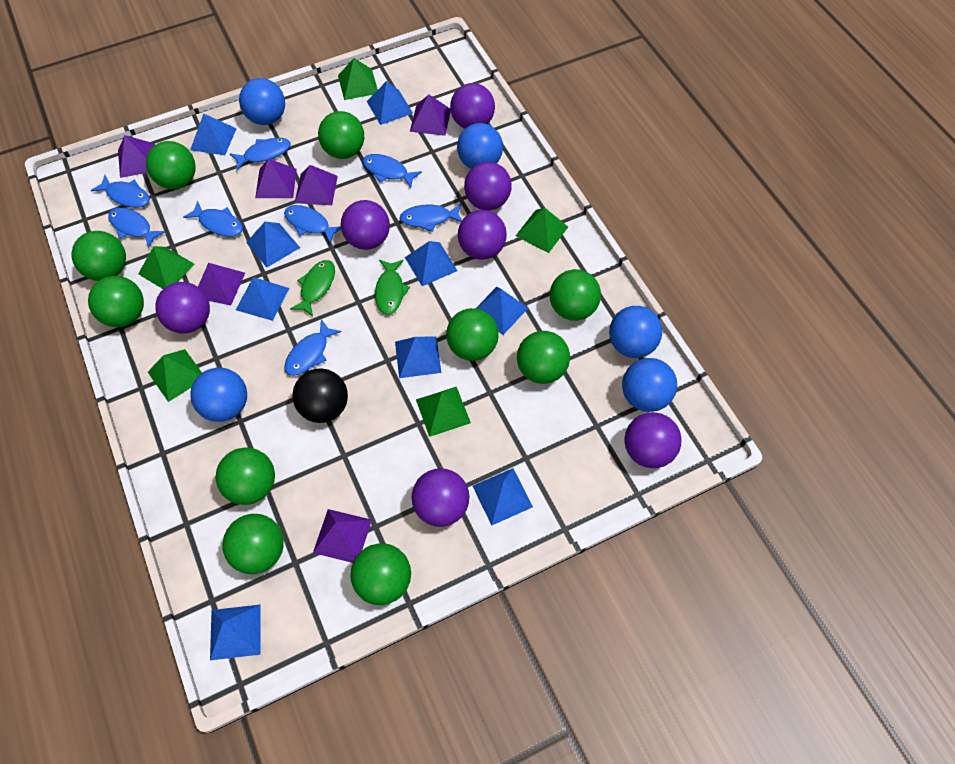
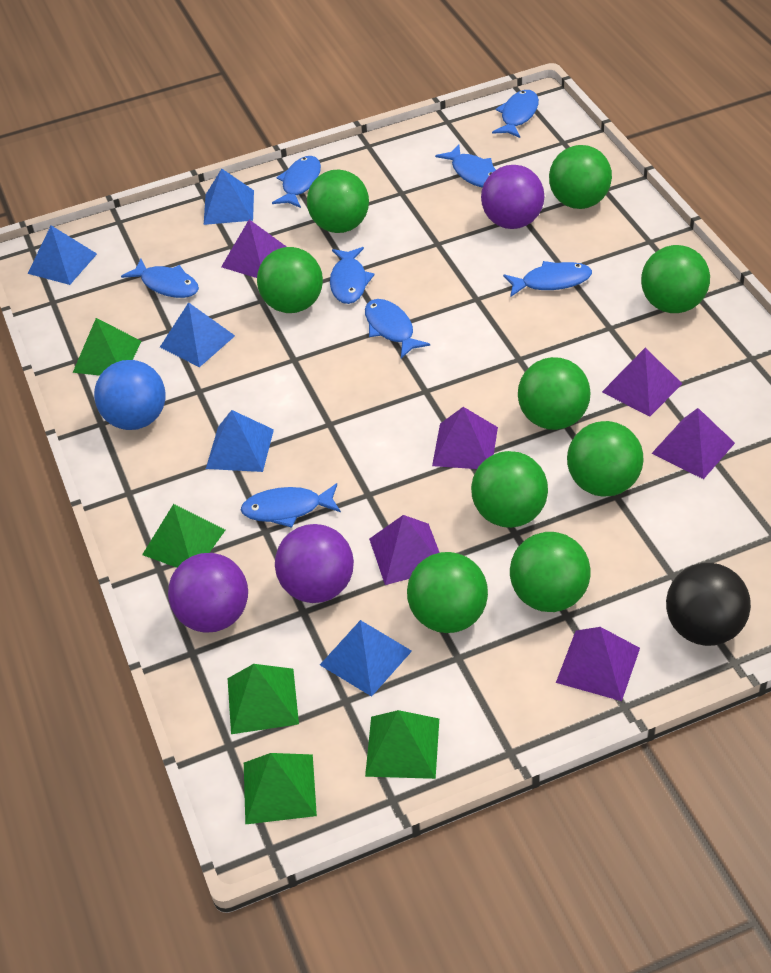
blue ball: 5 -> 1
blue pyramid: 9 -> 5
green ball: 10 -> 9
green fish: 2 -> 0
purple ball: 7 -> 3

